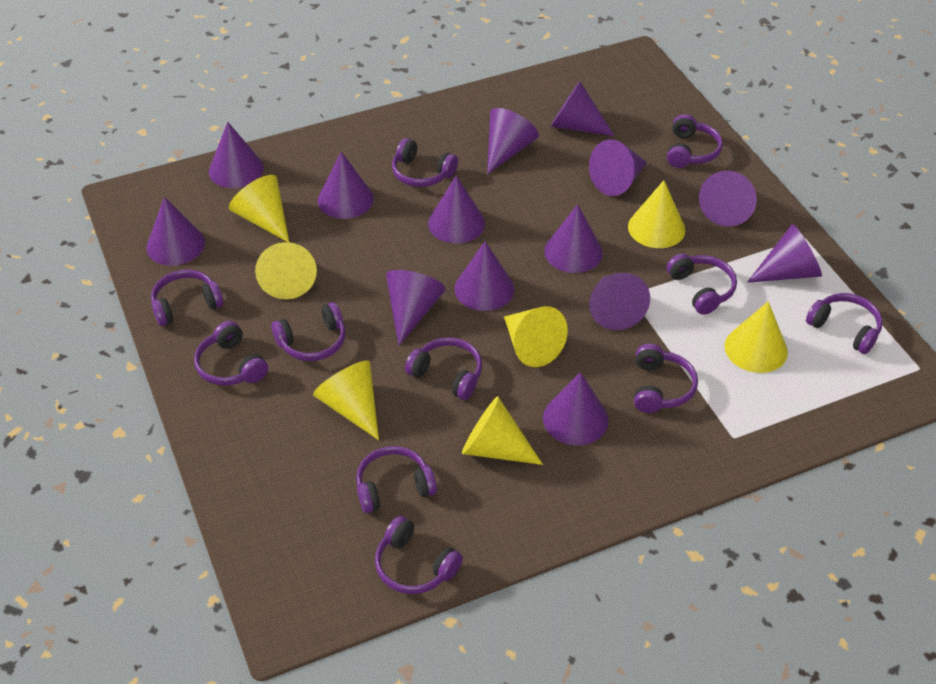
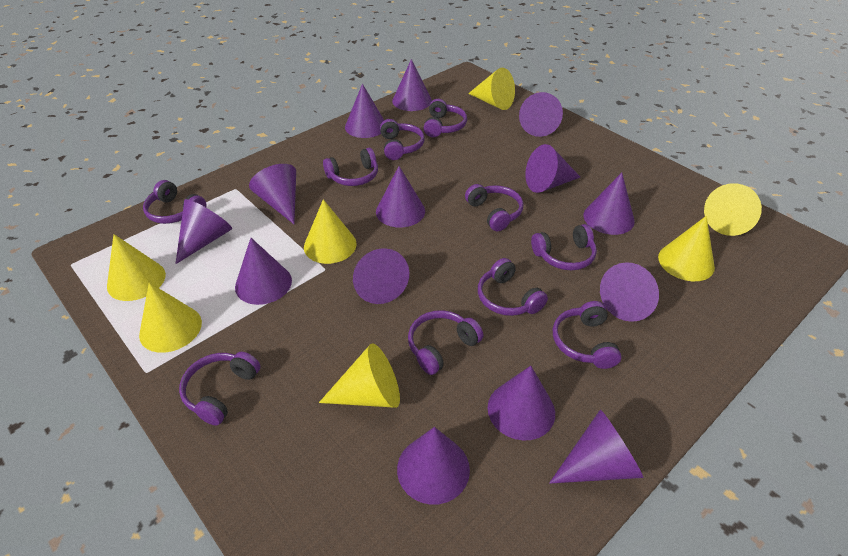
purple headphones: 11 -> 10

